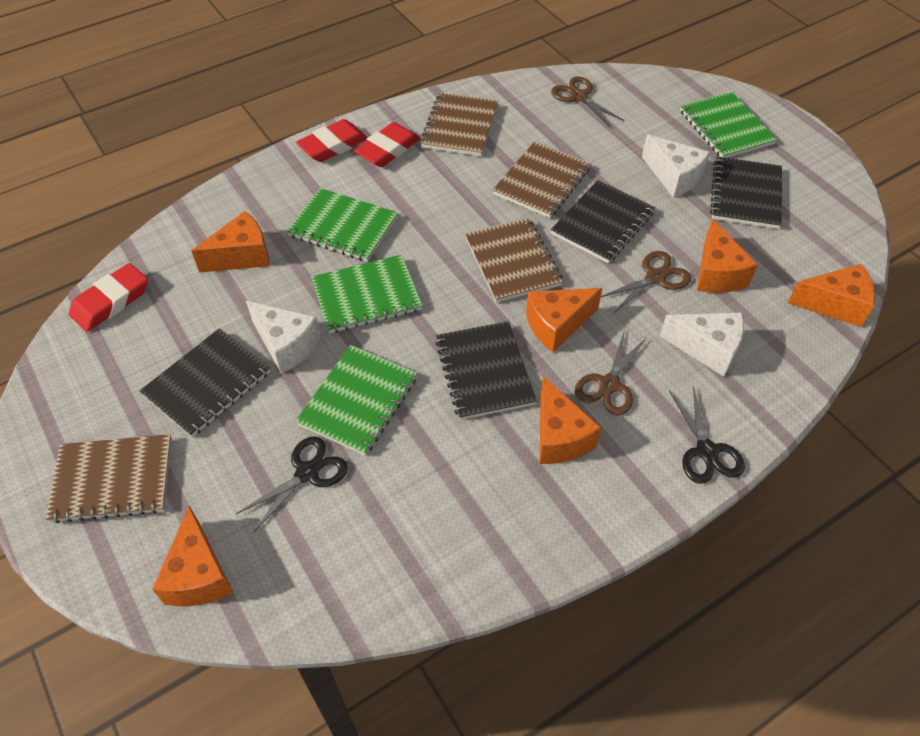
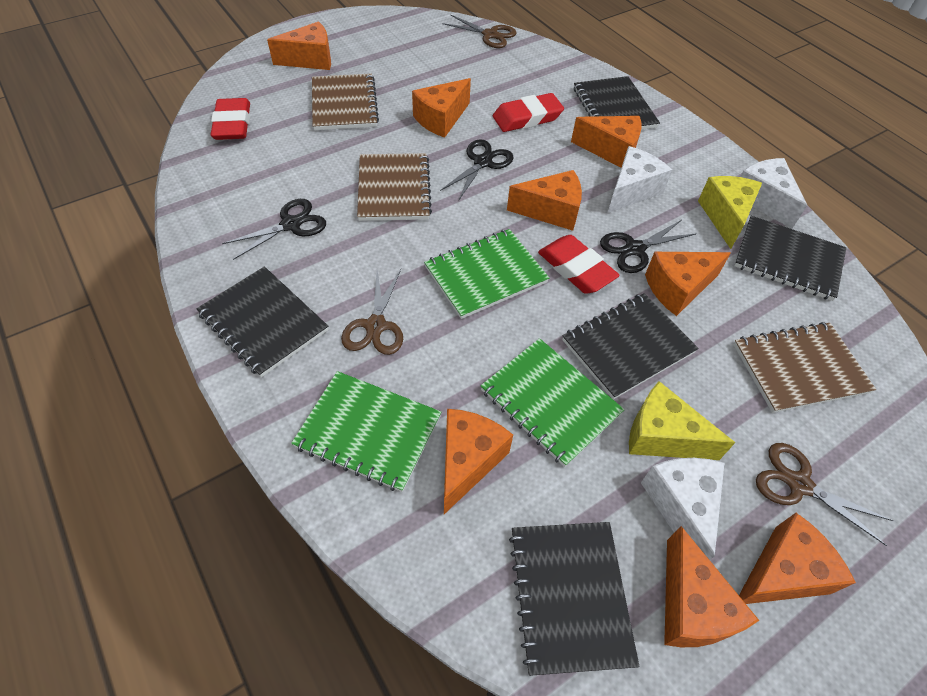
black notebook: 4 -> 5
black scissors: 2 -> 3
brown notebook: 4 -> 3
green notebook: 4 -> 3
orange cheese: 6 -> 8
yellow cheese: 0 -> 2

